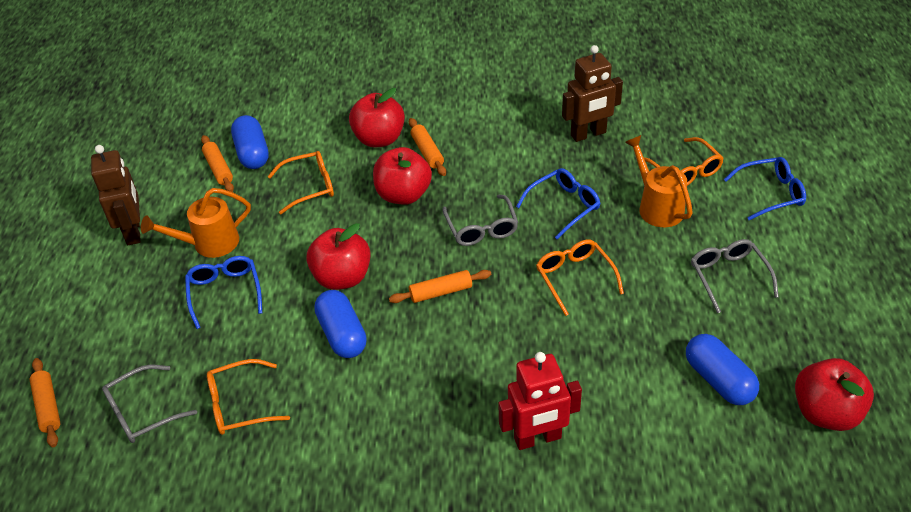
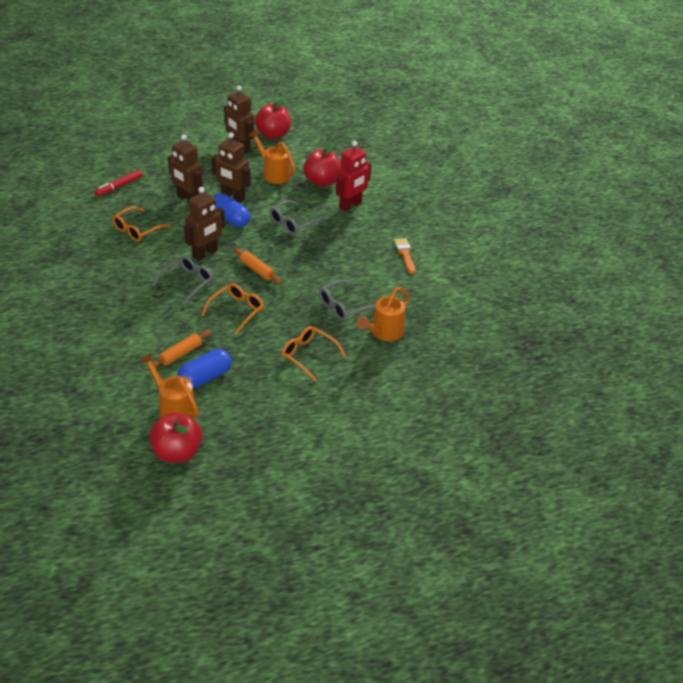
blue capsule: 3 -> 2
blue glasses: 3 -> 0
brown robot: 2 -> 4
orange brush: 0 -> 1
orange glasses: 4 -> 3
orange rolling pin: 4 -> 2
orange watering can: 2 -> 3
red apple: 4 -> 3
red marker: 0 -> 1

